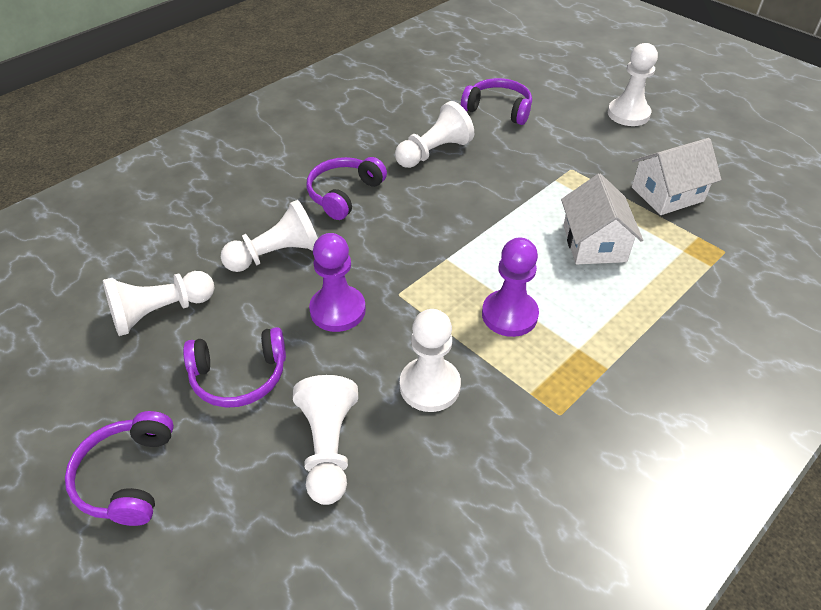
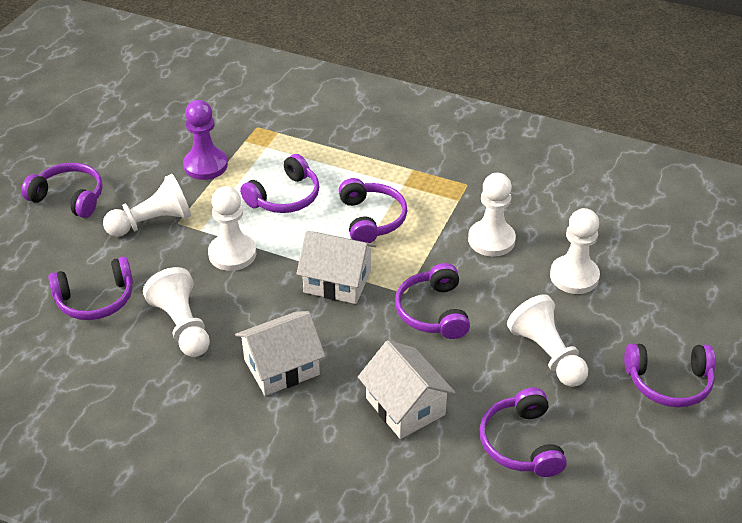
purple headphones: 4 -> 7
purple pawn: 2 -> 1
white house: 2 -> 3

